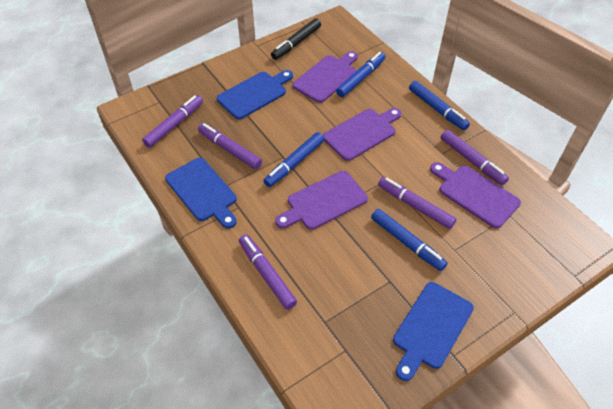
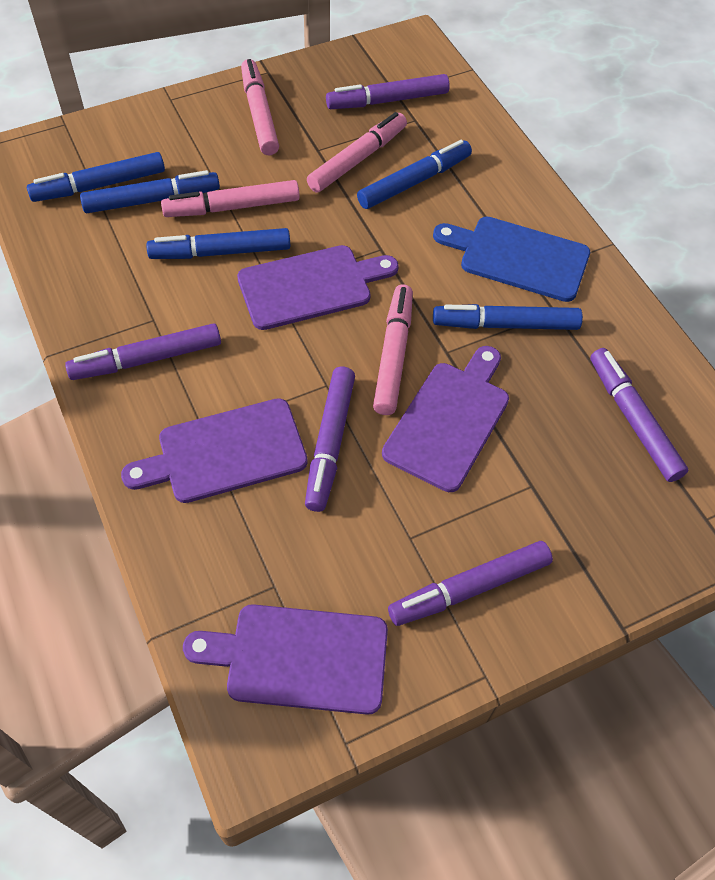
black marker: 1 -> 0
blue cutting board: 3 -> 1
blue marker: 4 -> 5
pink marker: 0 -> 4

